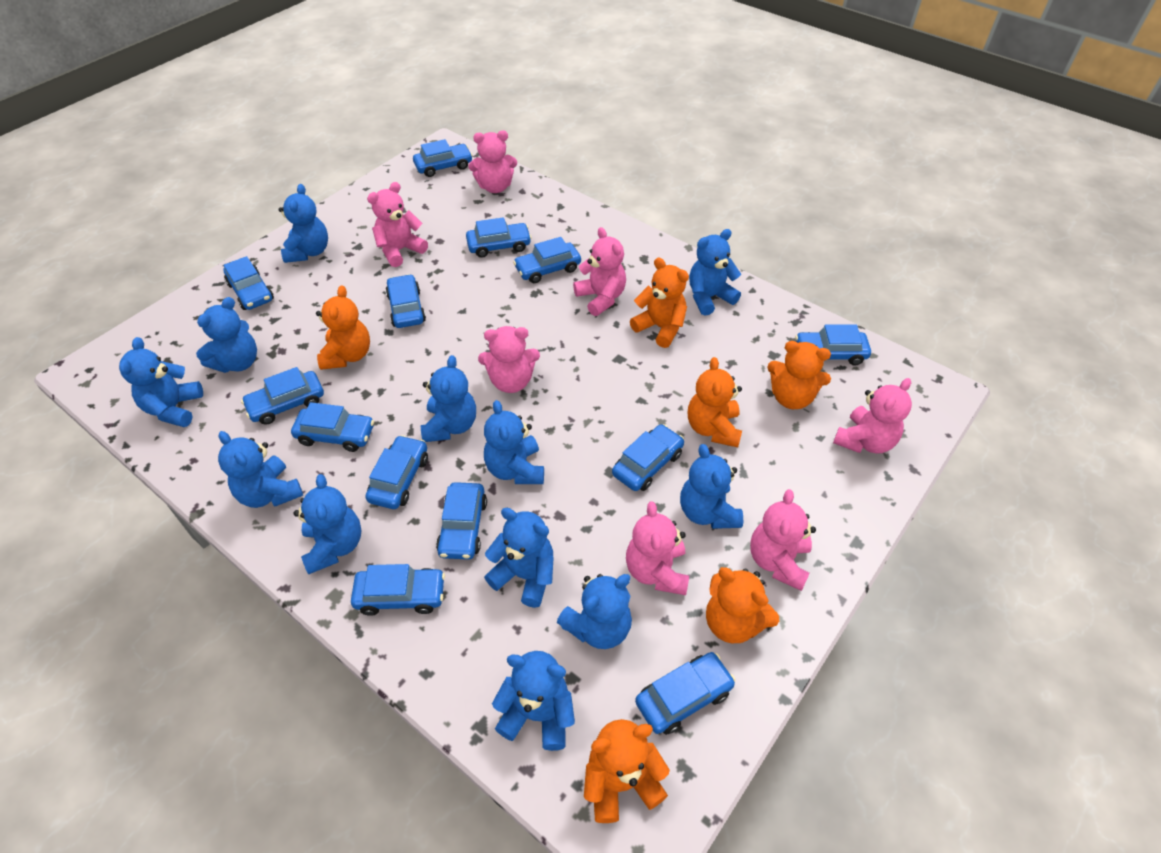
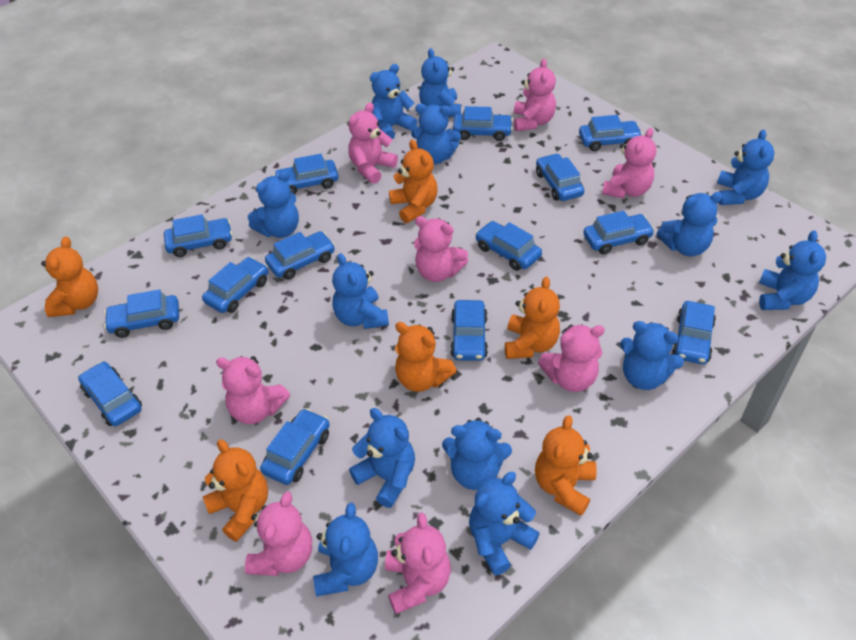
blue car: 13 -> 14
blue teddy bear: 12 -> 13
pink teddy bear: 7 -> 8

